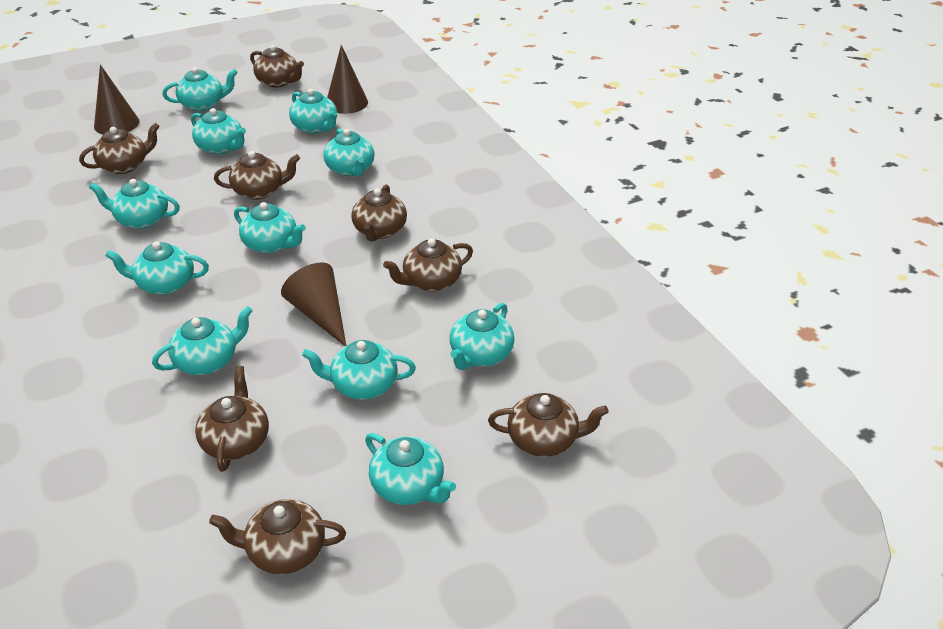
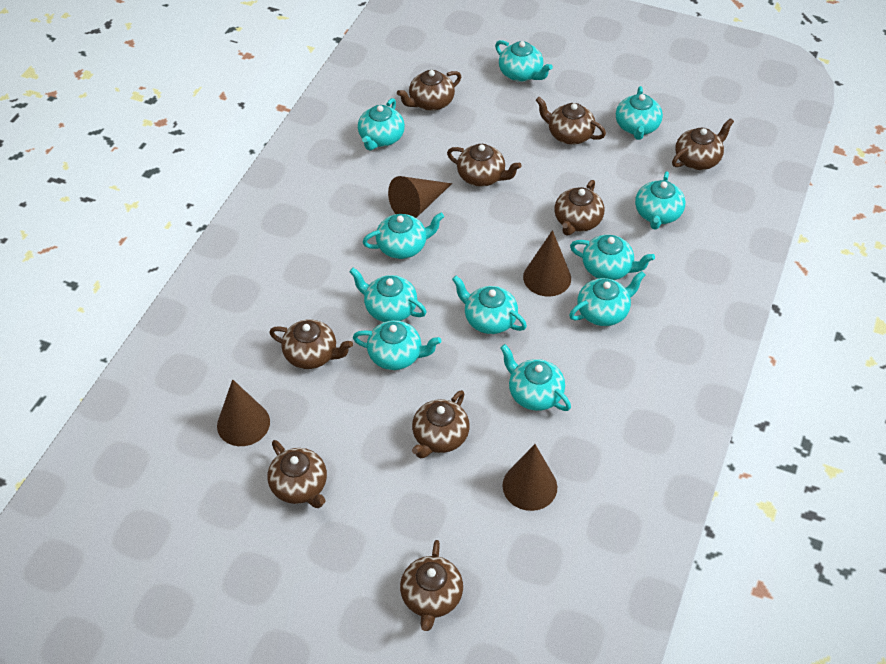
brown cone: 3 -> 4
brown teapot: 8 -> 9

